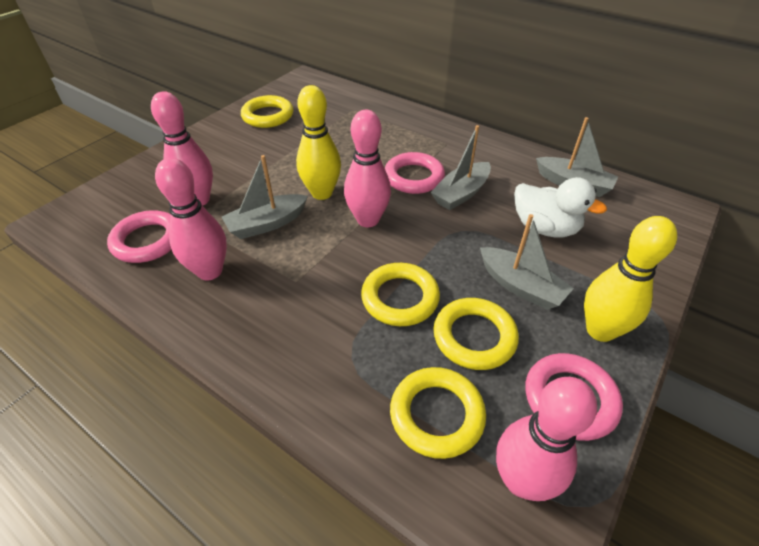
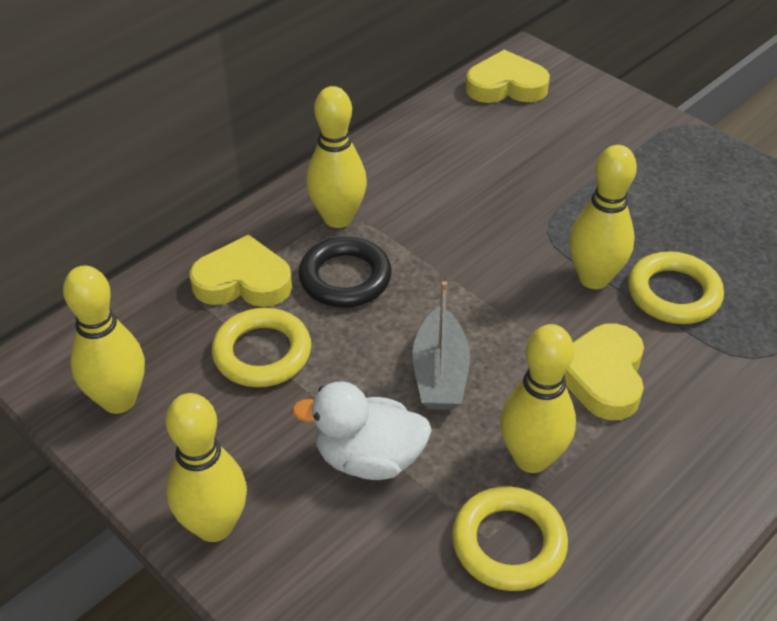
black ring: 0 -> 1
grey boat: 4 -> 1
pink bowling pin: 4 -> 0
pink ring: 3 -> 0
yellow bowling pin: 2 -> 5
yellow heart: 0 -> 3
yellow ring: 4 -> 3

